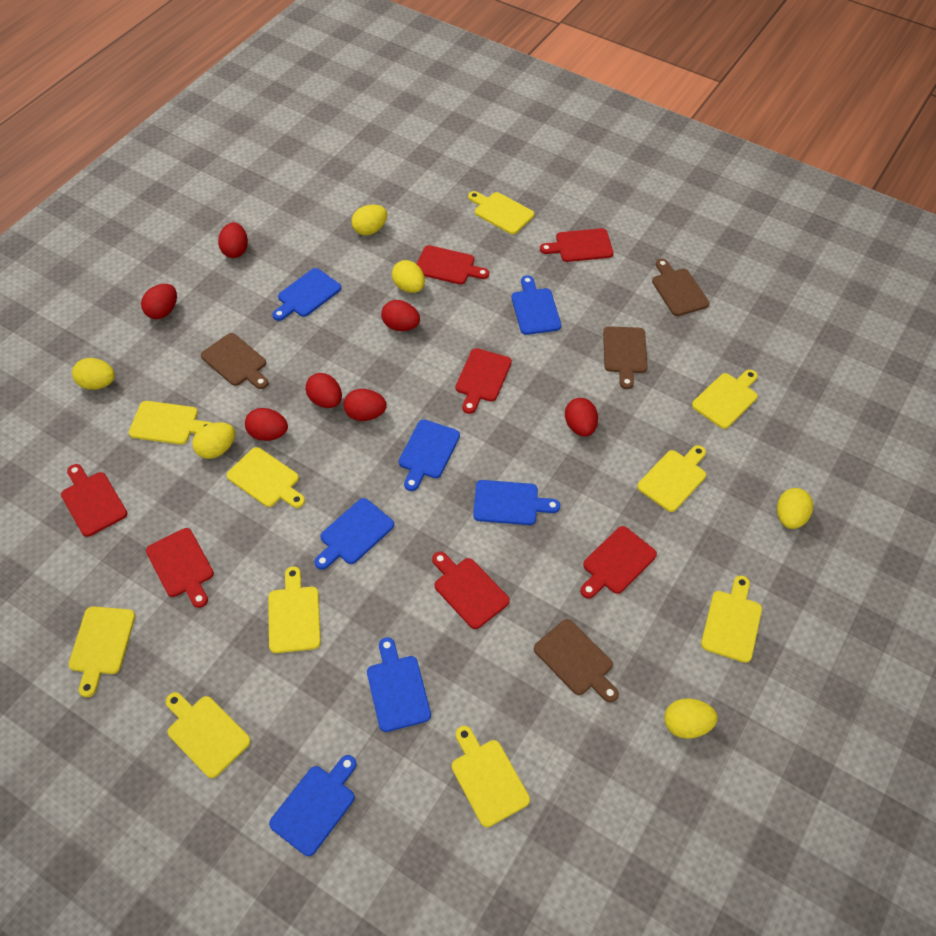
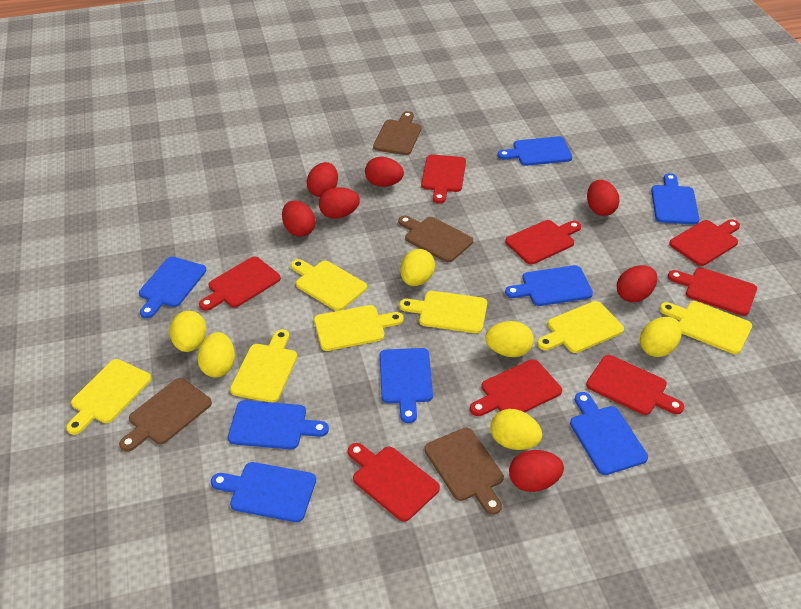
blue cutting board: 7 -> 8
red cutting board: 7 -> 8
yellow cutting board: 10 -> 7

